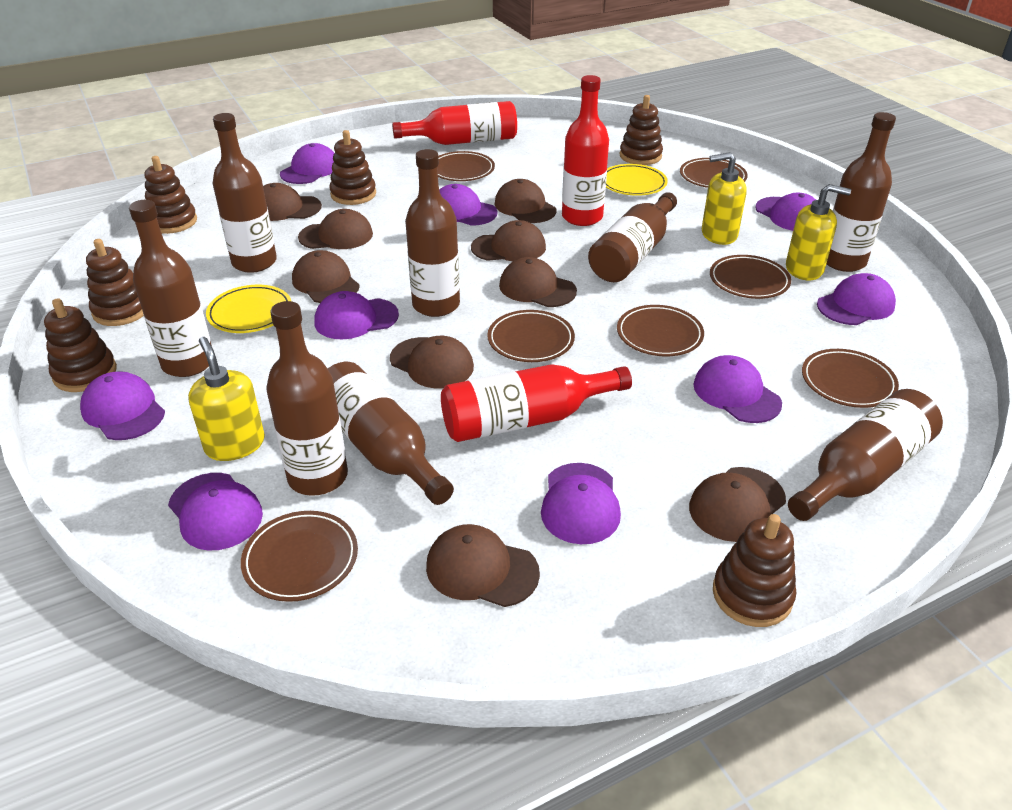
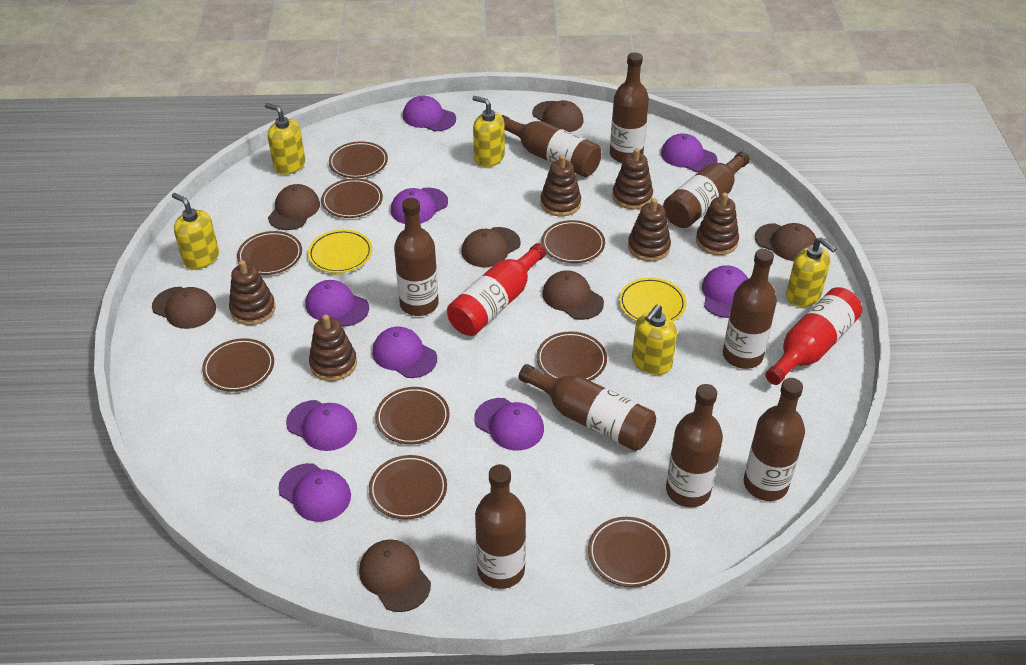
brown bottle: 8 -> 9
brown cap: 9 -> 7
brown plate: 7 -> 9
red bottle: 3 -> 2
yellow soap dispenser: 3 -> 5

